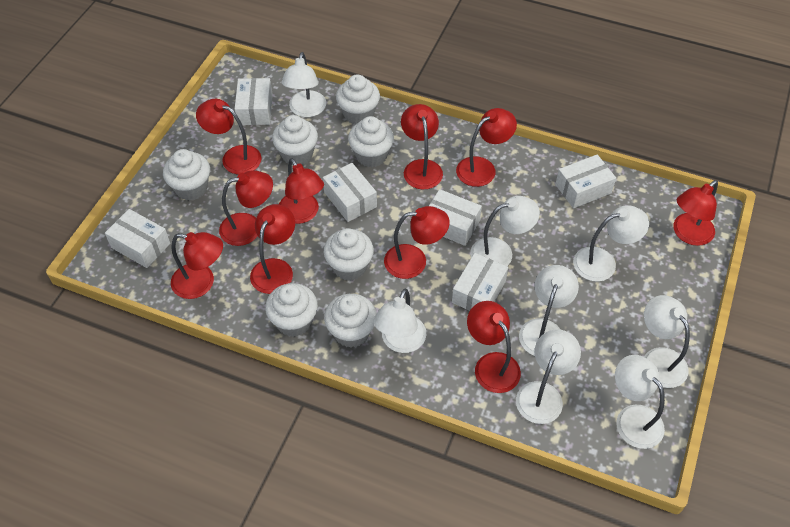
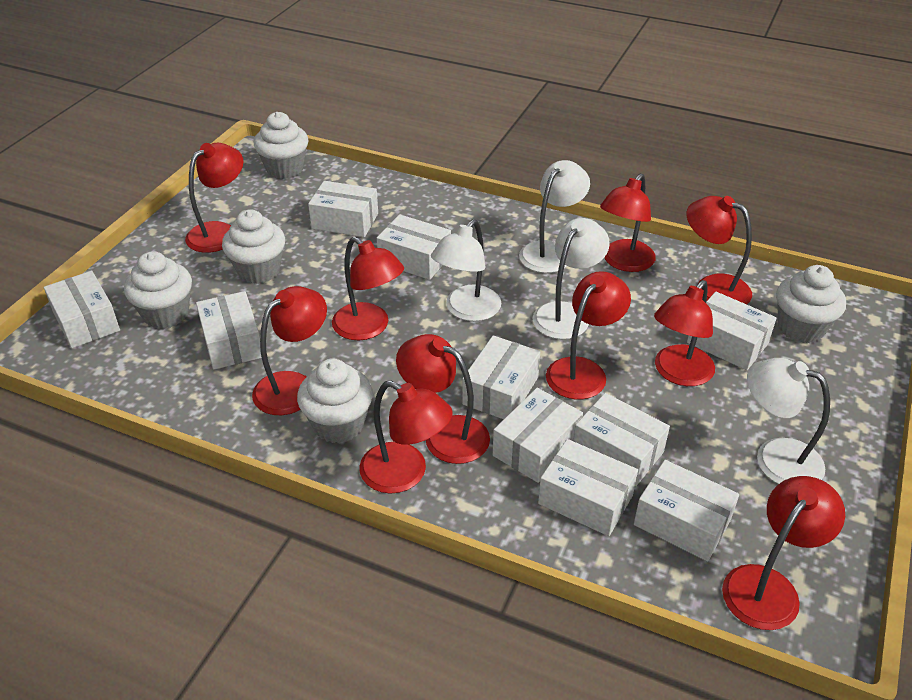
white box: 6 -> 10
white cupcake: 7 -> 5
white lamp: 8 -> 4

